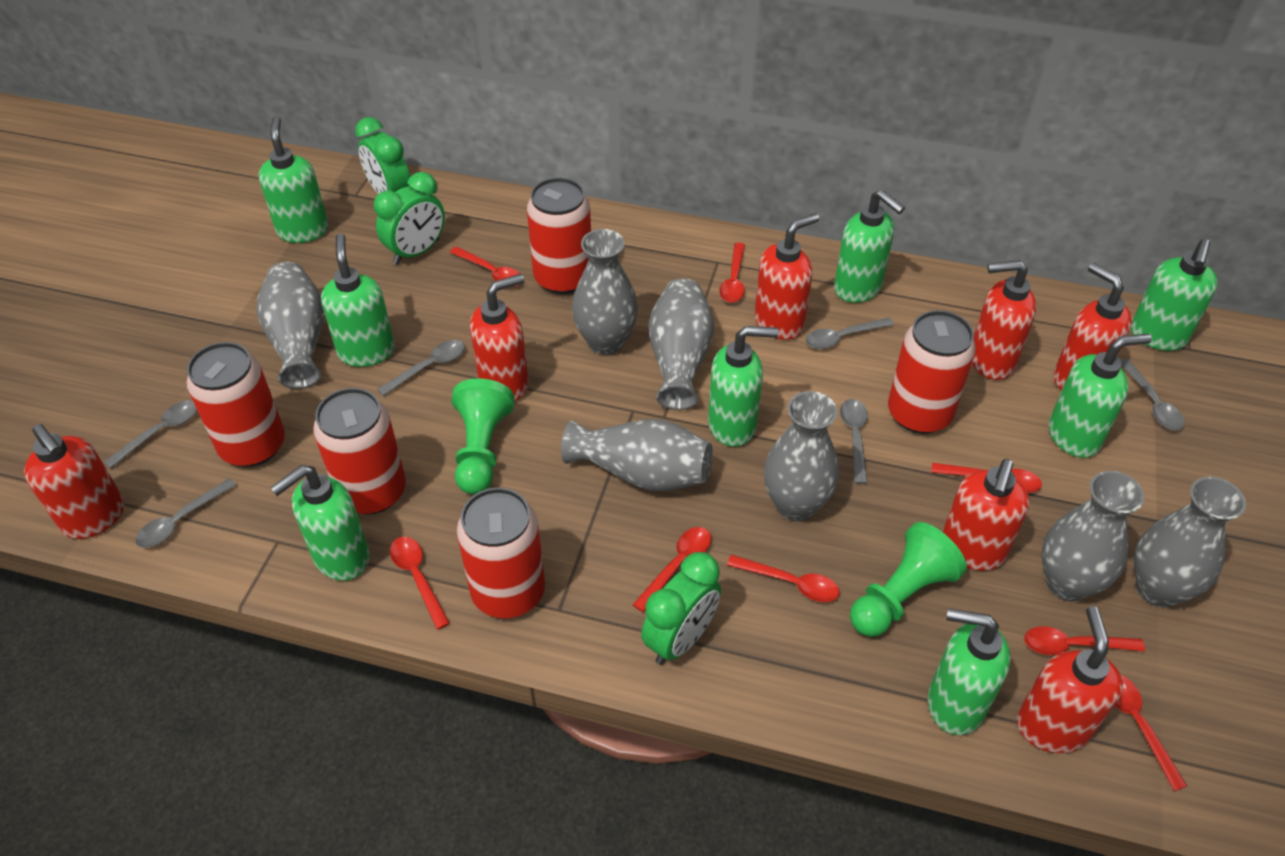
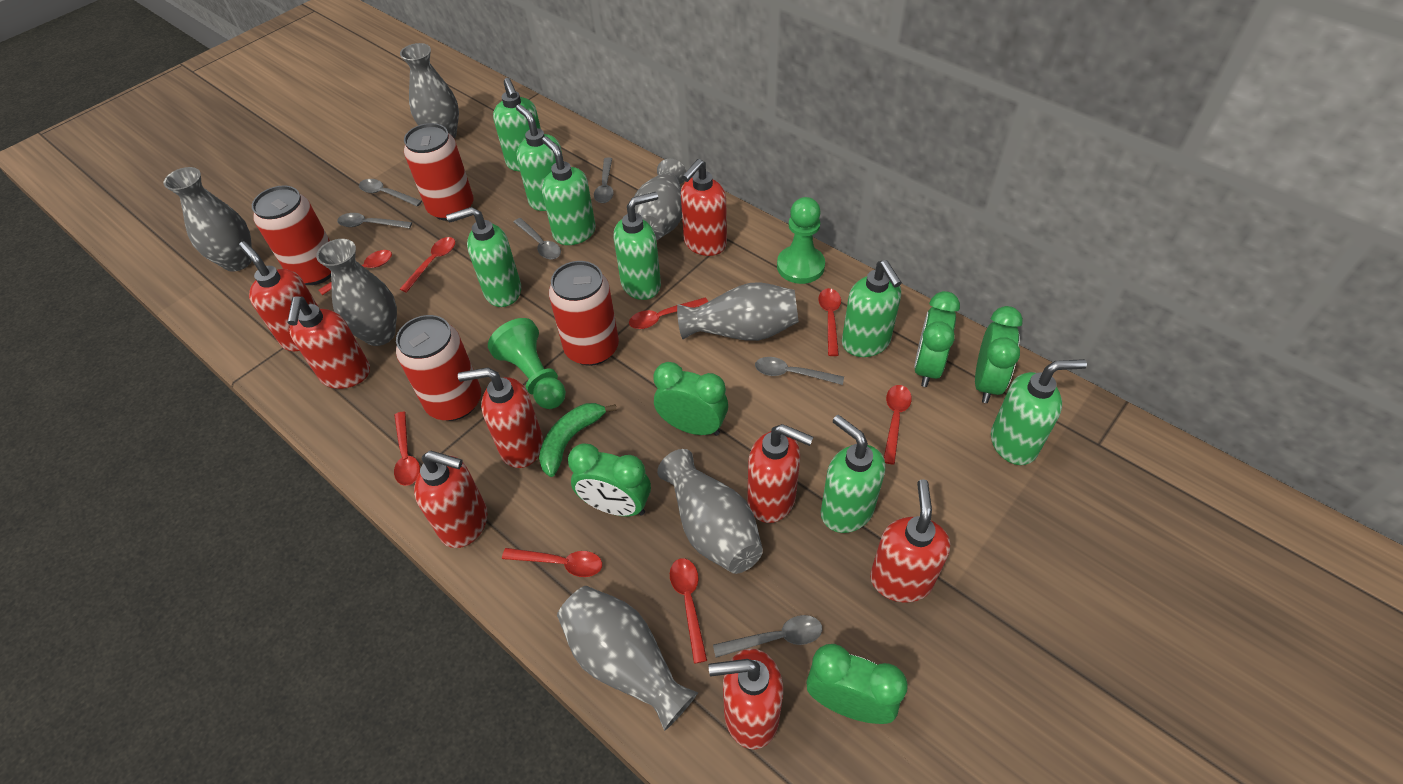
green banana: 0 -> 1
green clock: 3 -> 5
red can: 5 -> 4
red soap dispenser: 7 -> 8

